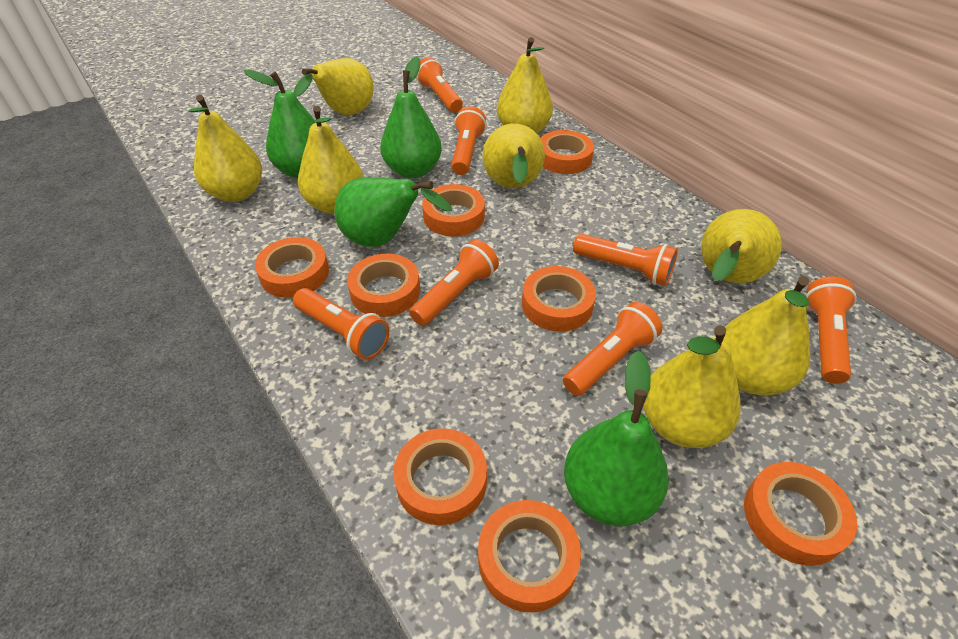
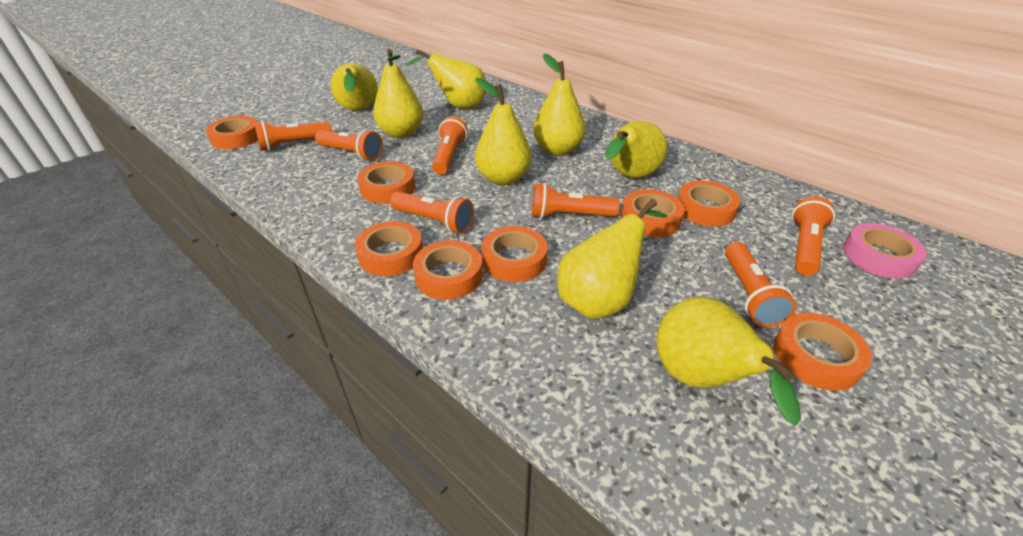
green pear: 4 -> 0
pink tape: 0 -> 1

